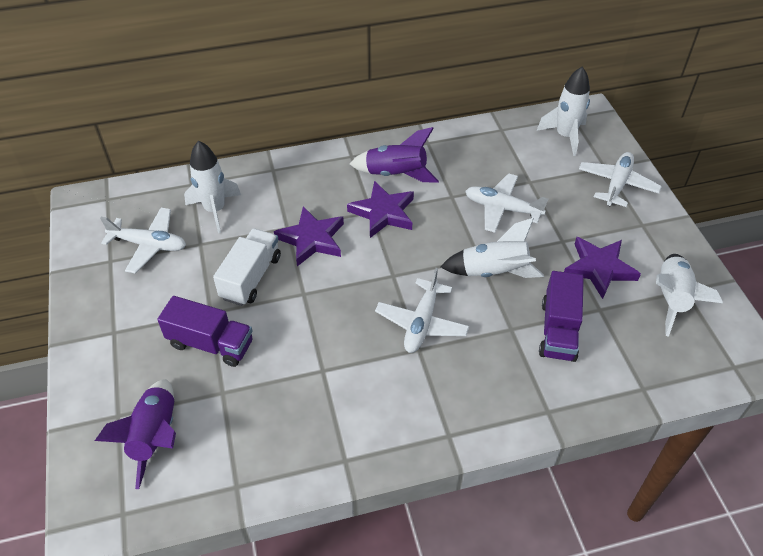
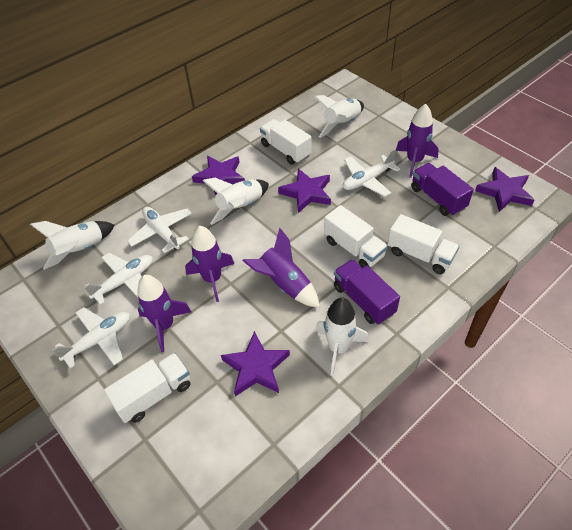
purple rocket: 2 -> 4
purple star: 3 -> 4
white truck: 1 -> 4

